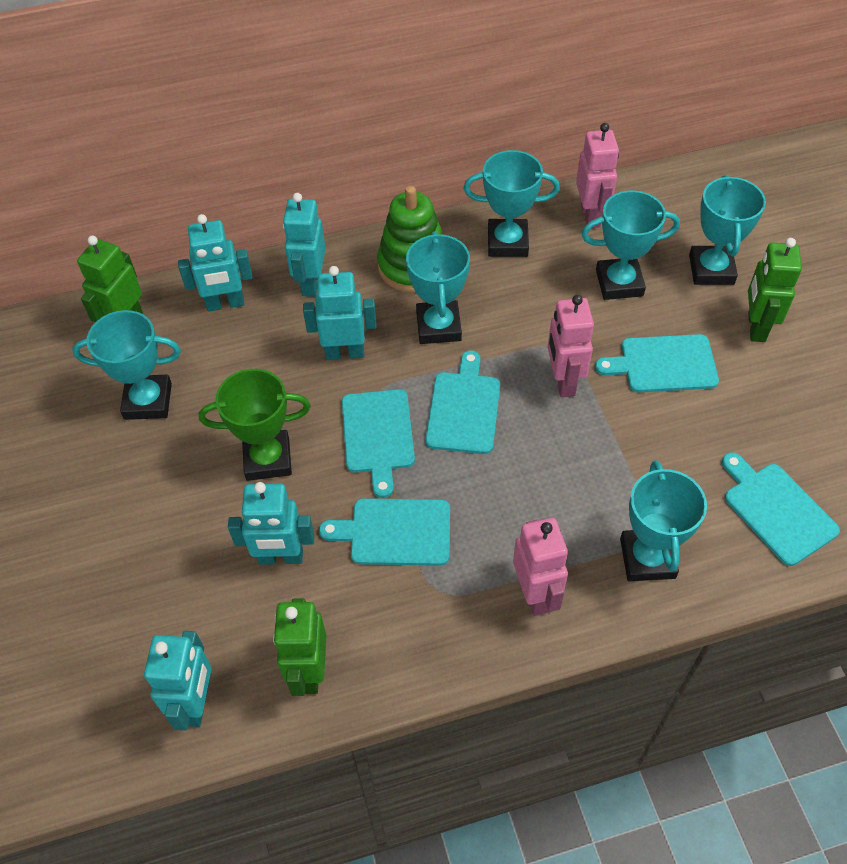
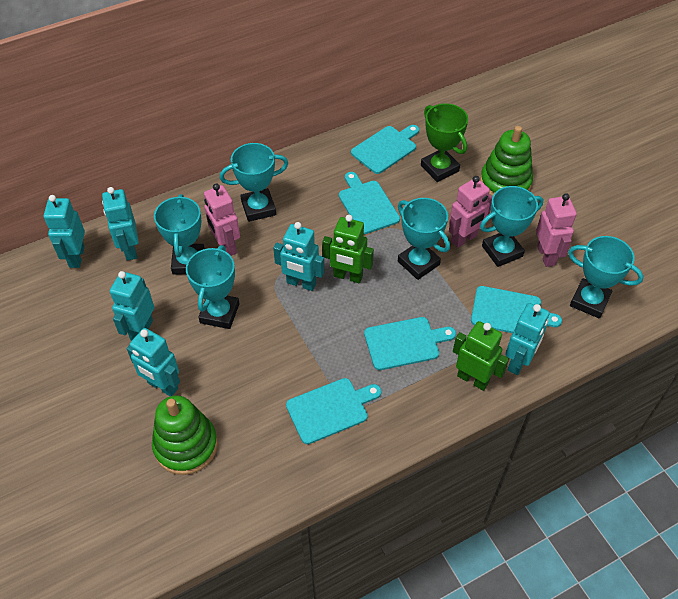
green robot: 3 -> 2
green stacking toy: 1 -> 2
turquoise robot: 5 -> 6

